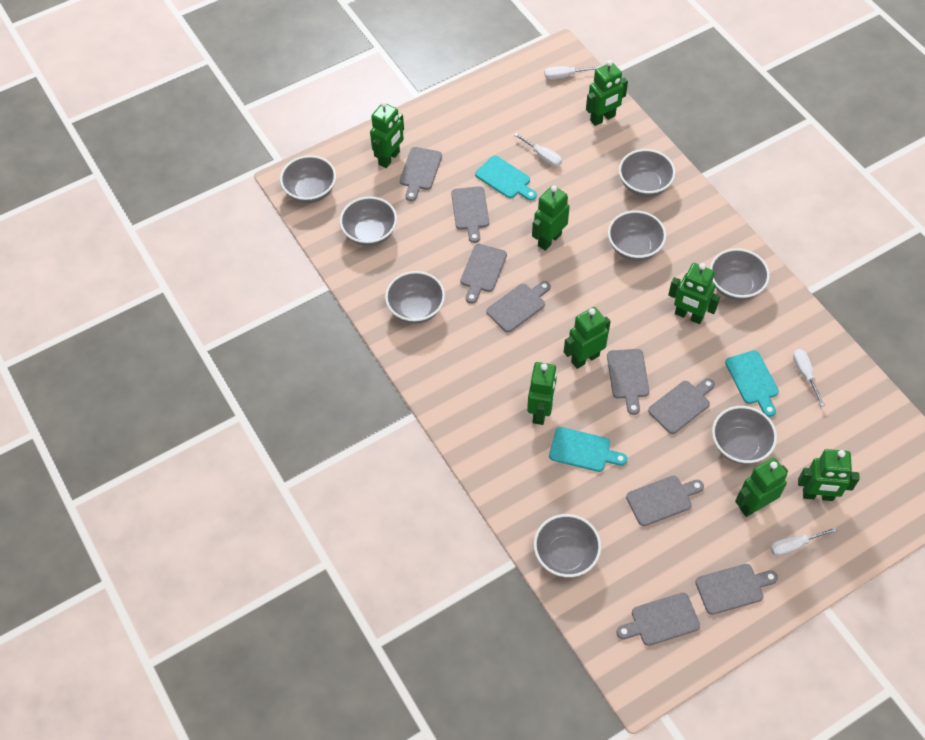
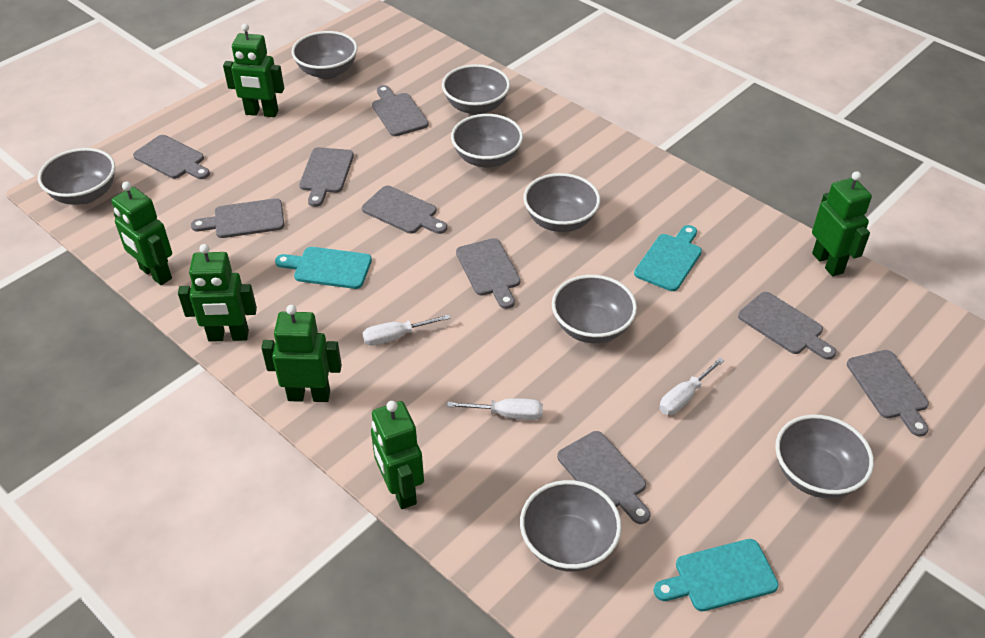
green robot: 8 -> 6
white screwdriver: 4 -> 3

